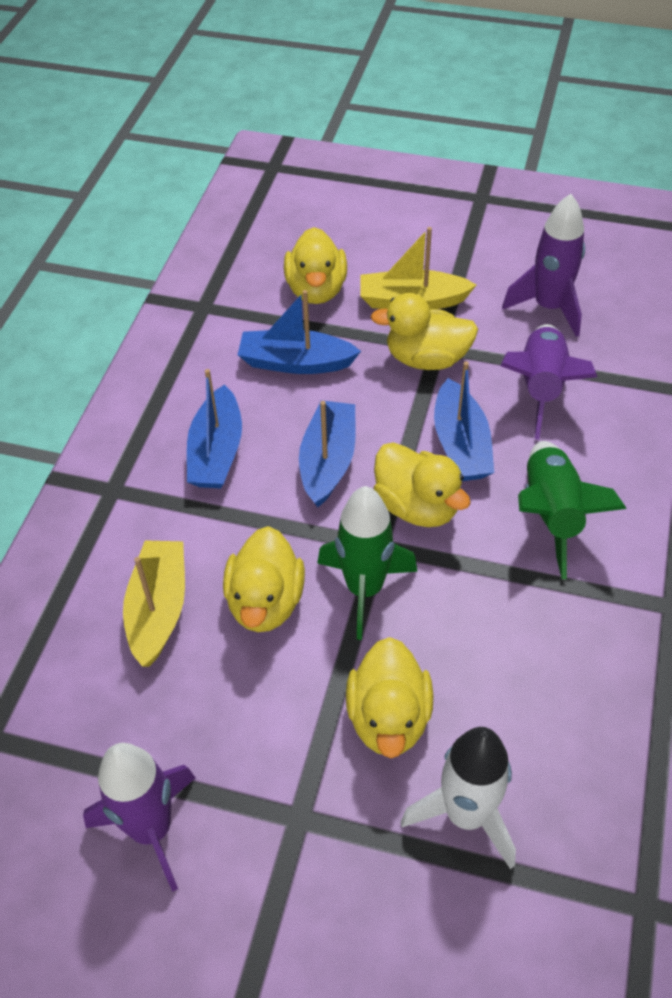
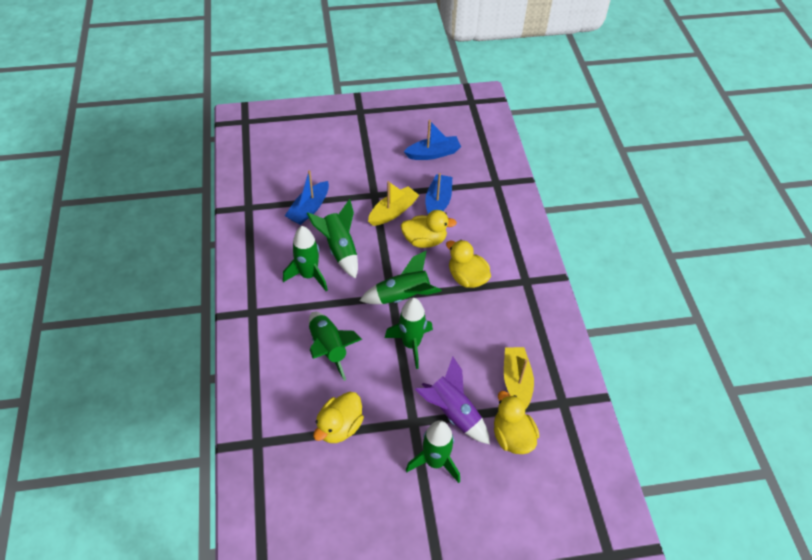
blue boat: 4 -> 3
green rocket: 2 -> 6
purple rocket: 3 -> 1
white rocket: 1 -> 0
yellow duck: 5 -> 4

